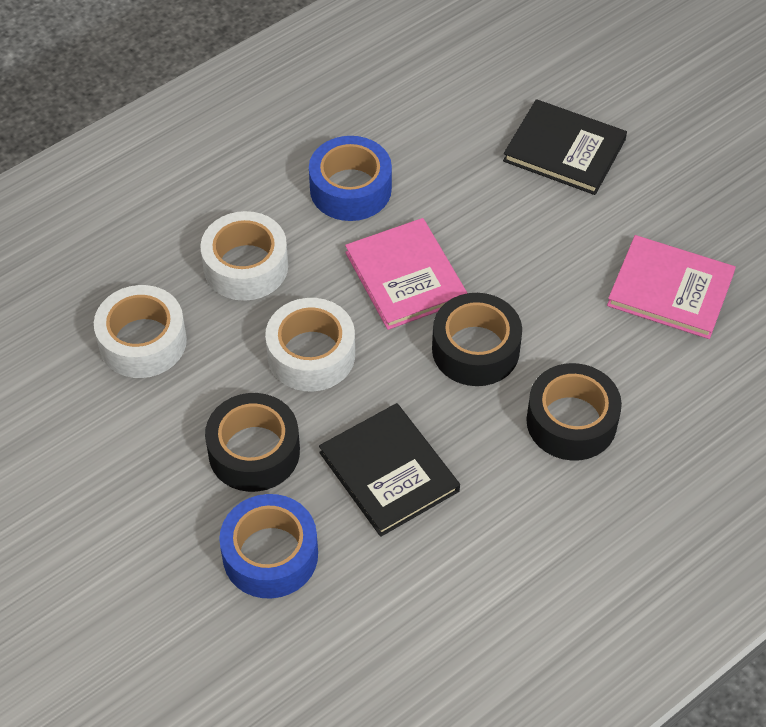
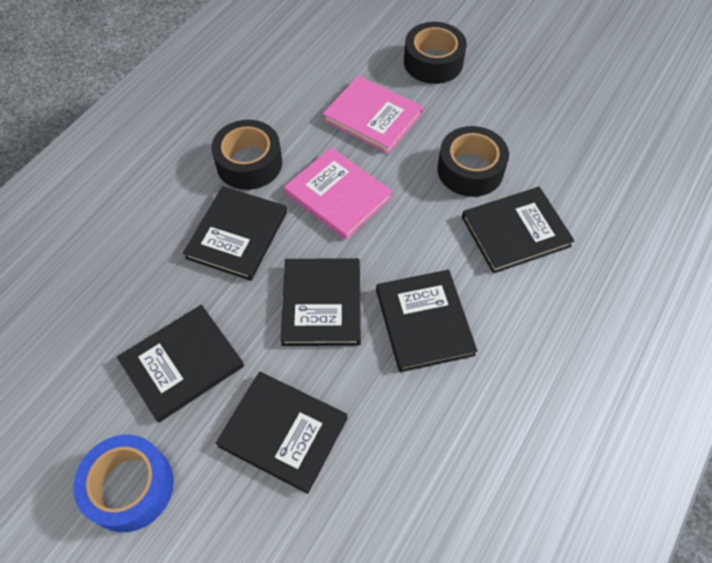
black book: 2 -> 6
blue tape: 2 -> 1
white tape: 3 -> 0

